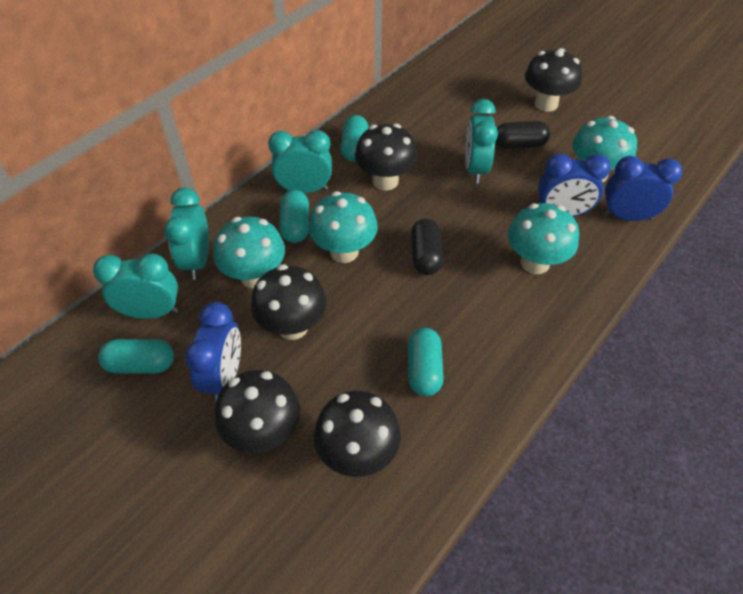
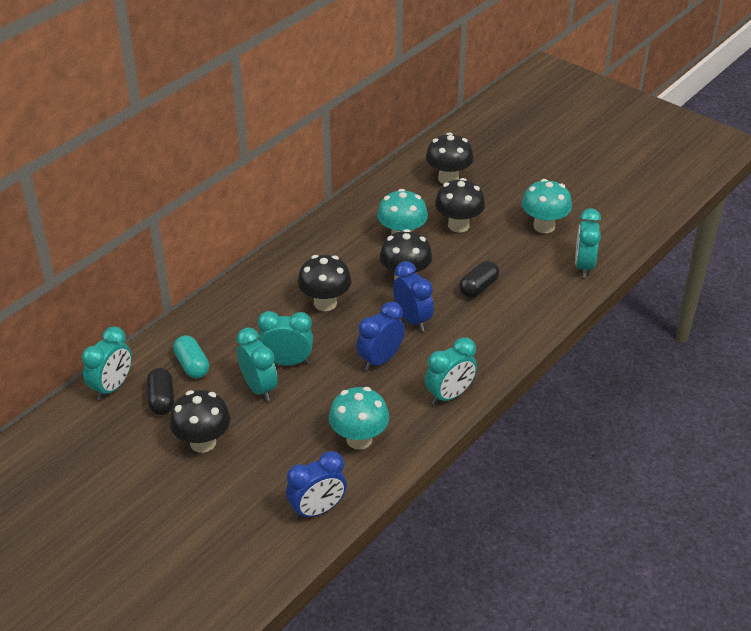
turquoise capsule: 4 -> 1
turquoise clock: 4 -> 5
turquoise mushroom: 4 -> 3

